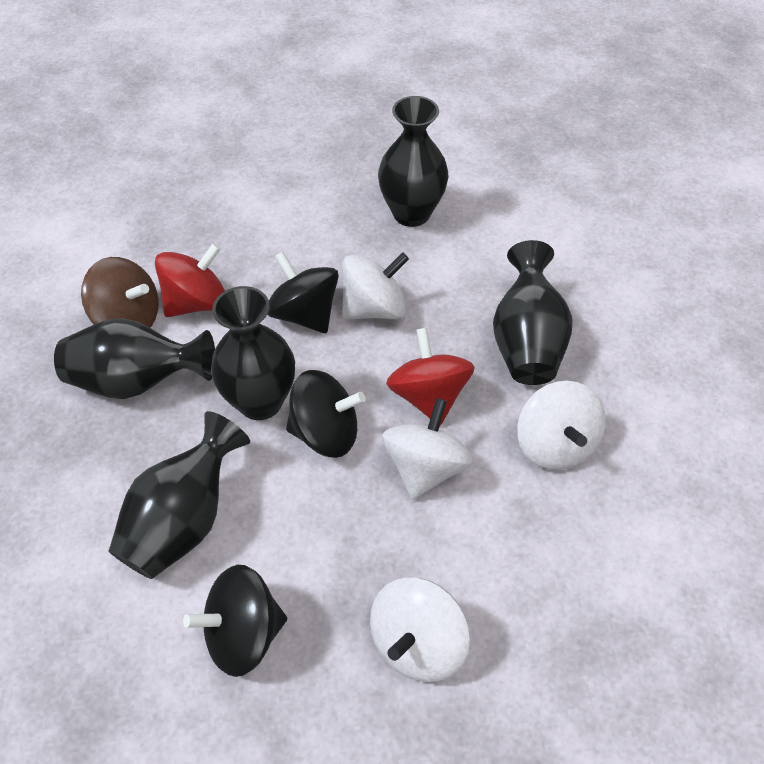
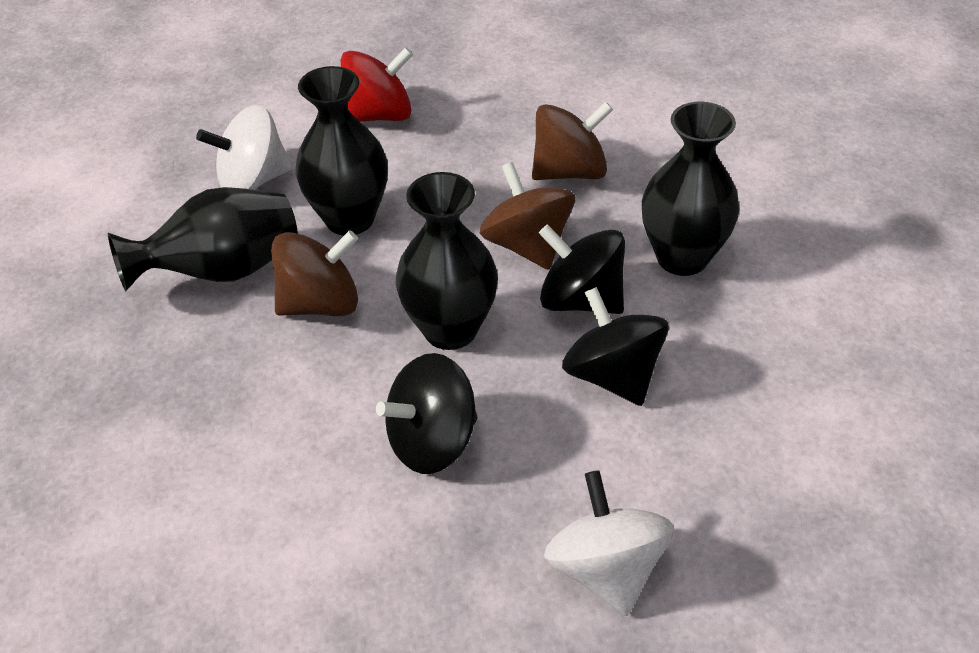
black vase: 5 -> 4
brown spinning top: 1 -> 3
red spinning top: 2 -> 1
white spinning top: 4 -> 2

